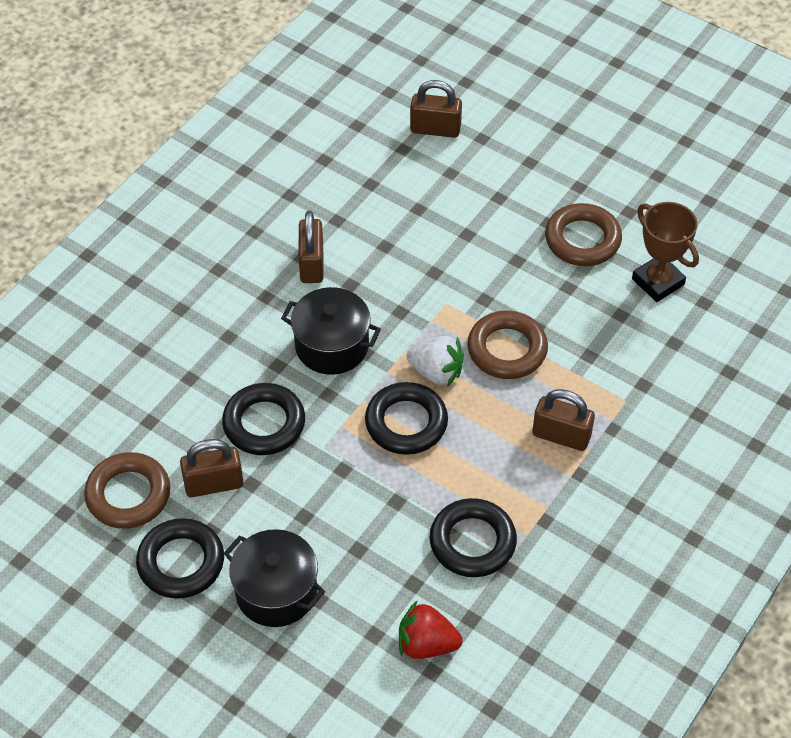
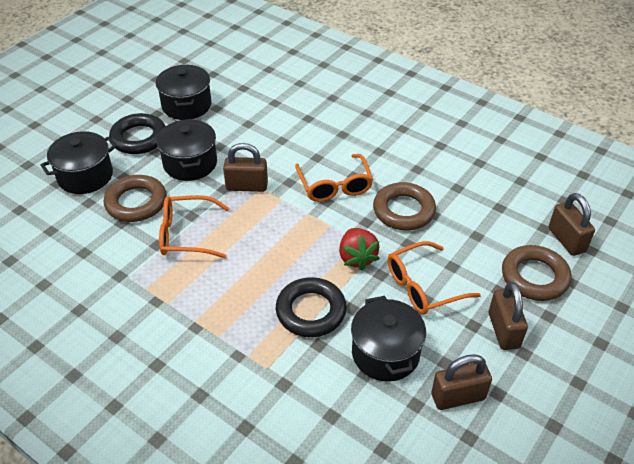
black pot: 2 -> 4
black ring: 4 -> 2
brown trophy: 1 -> 0
orange glasses: 0 -> 3
white strawberry: 1 -> 0

